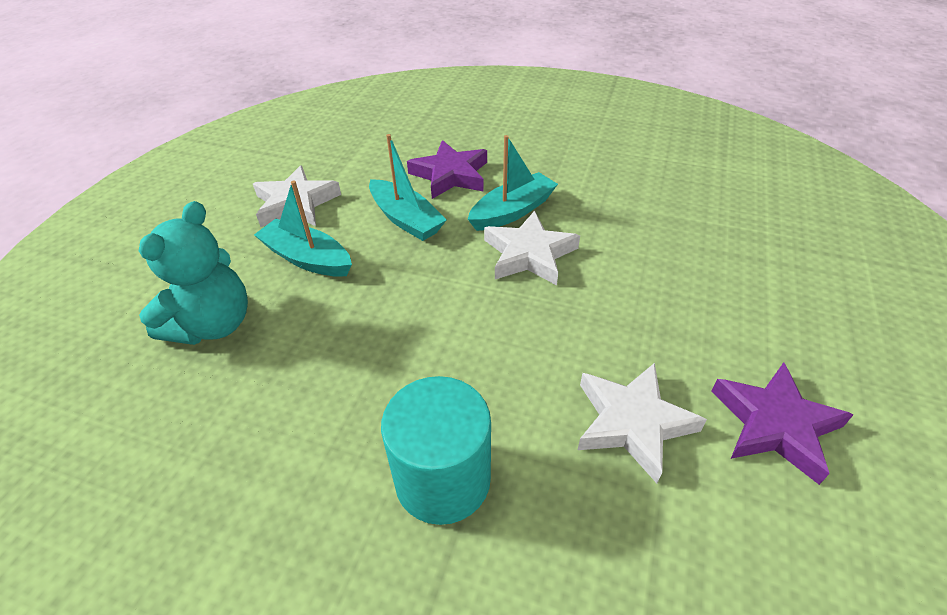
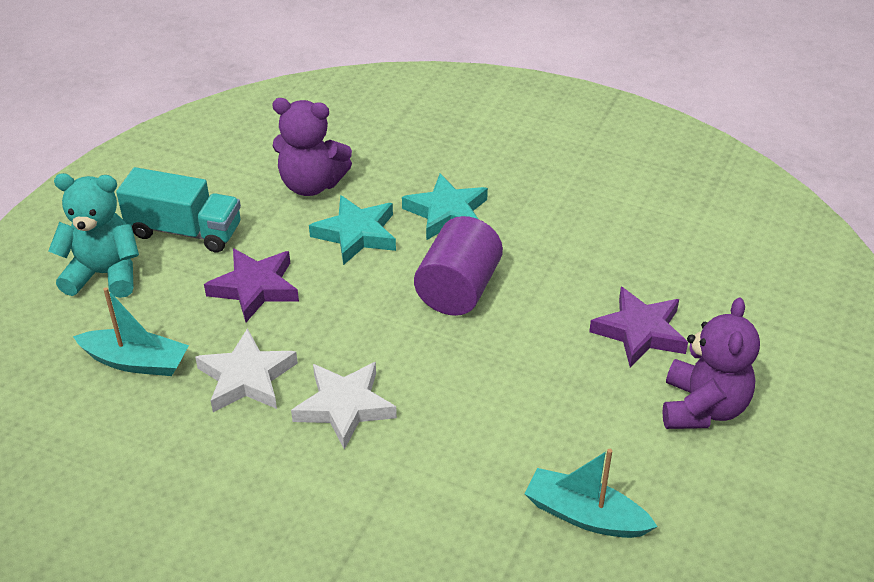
purple cylinder: 0 -> 1
purple teddy bear: 0 -> 2
turquoise boat: 3 -> 2
turquoise cylinder: 1 -> 0
turquoise star: 0 -> 2
turquoise truck: 0 -> 1
white star: 3 -> 2

